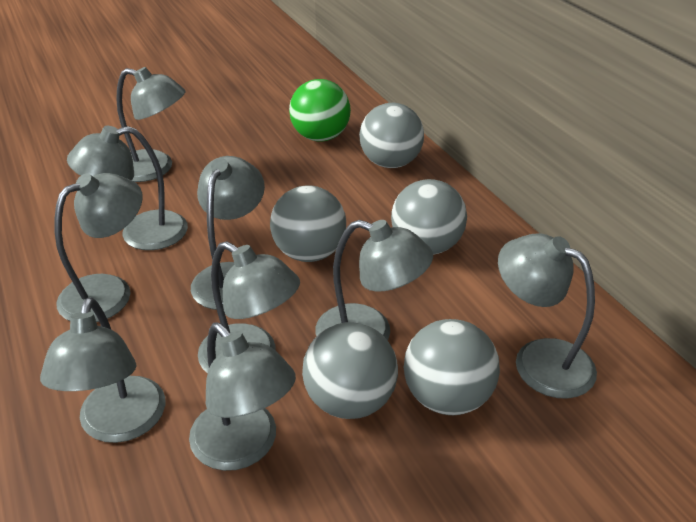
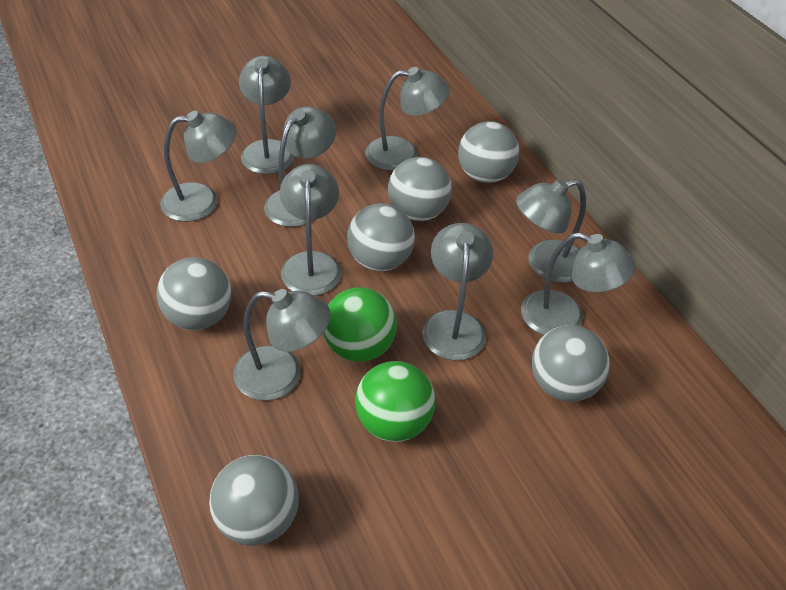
green ball: 1 -> 2
grey ball: 5 -> 6

